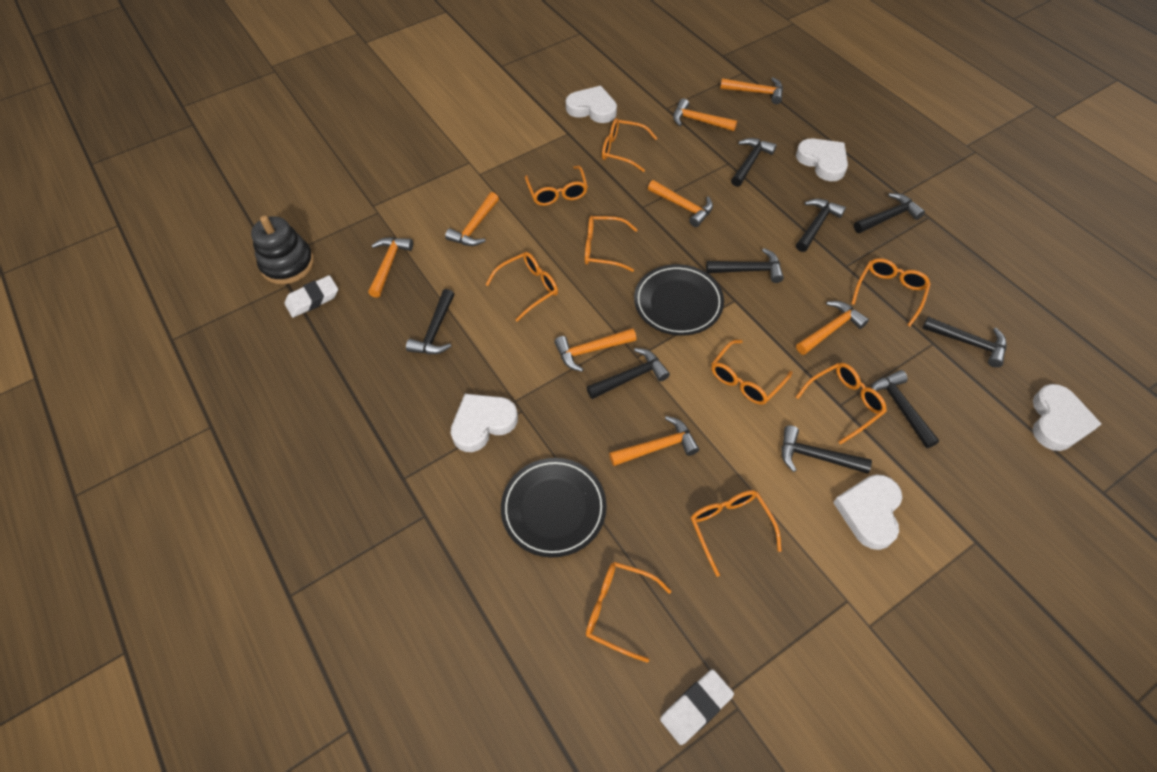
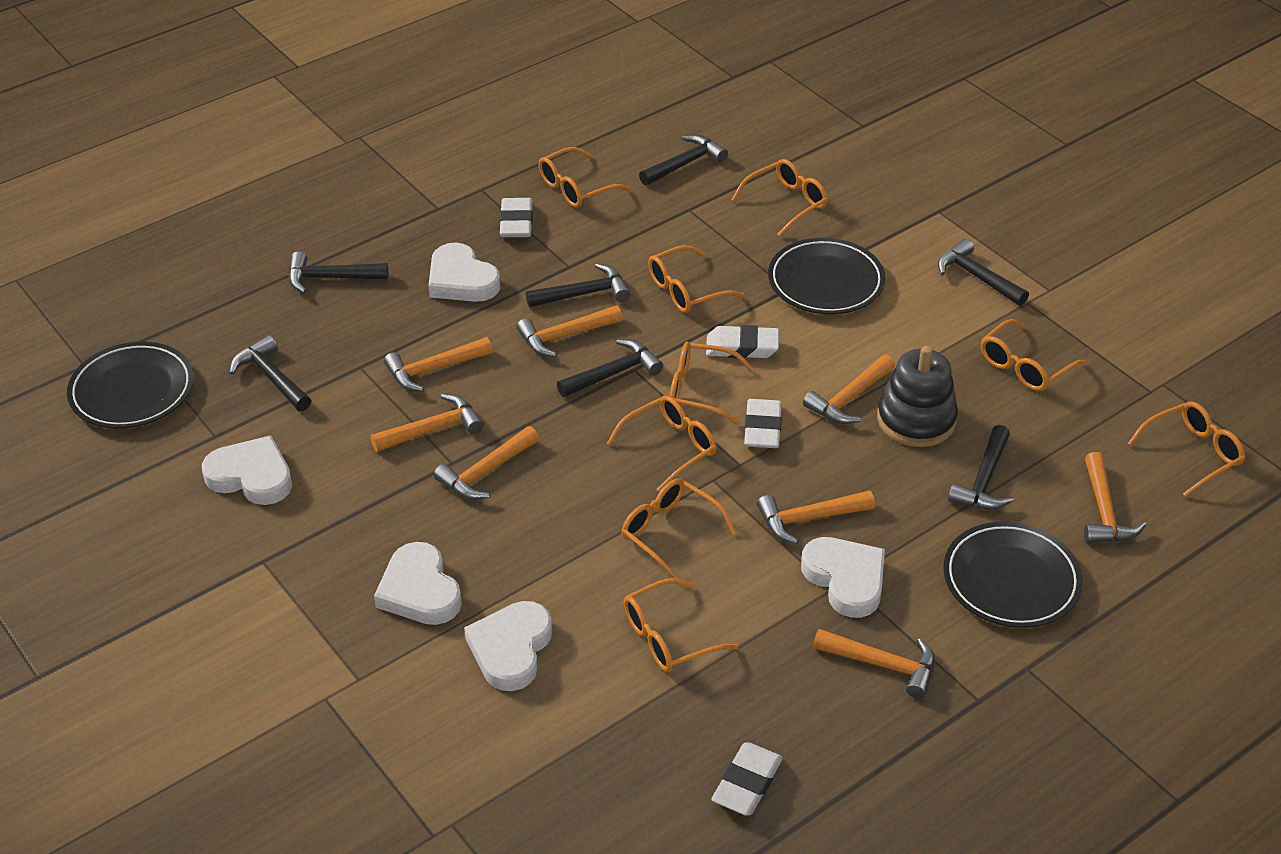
black hammer: 9 -> 7
black plate: 2 -> 3
white eraser: 2 -> 4

